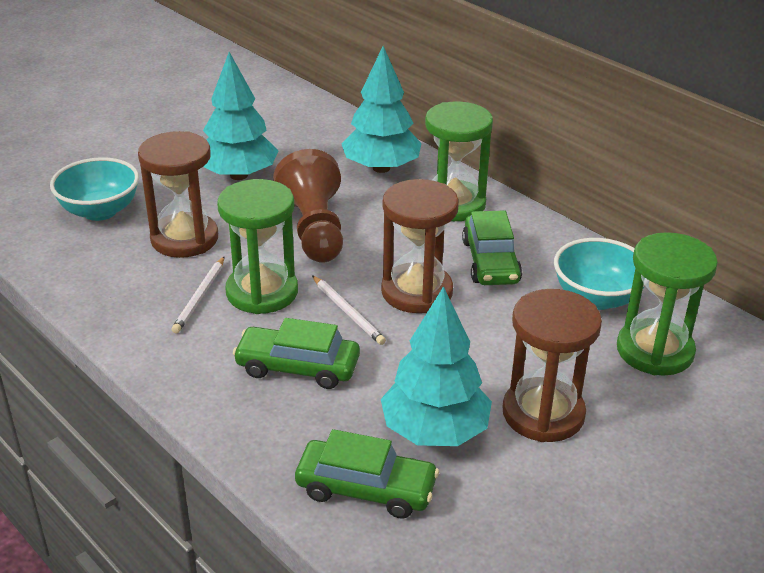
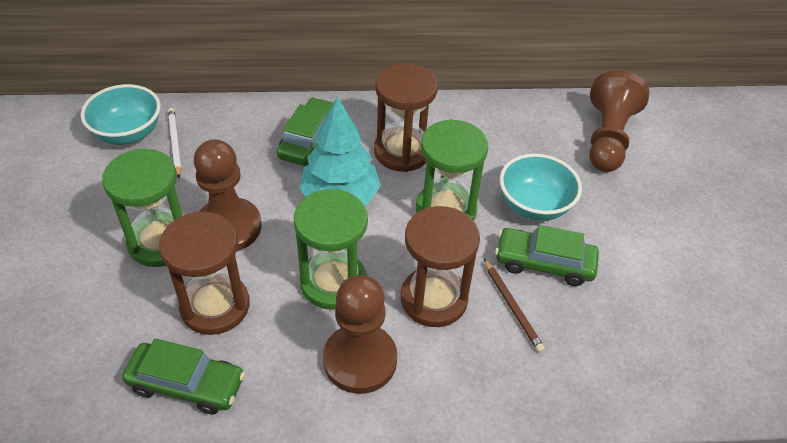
brown pawn: 1 -> 3
brown pencil: 0 -> 1
turquoise tree: 3 -> 1
white pencil: 2 -> 1

